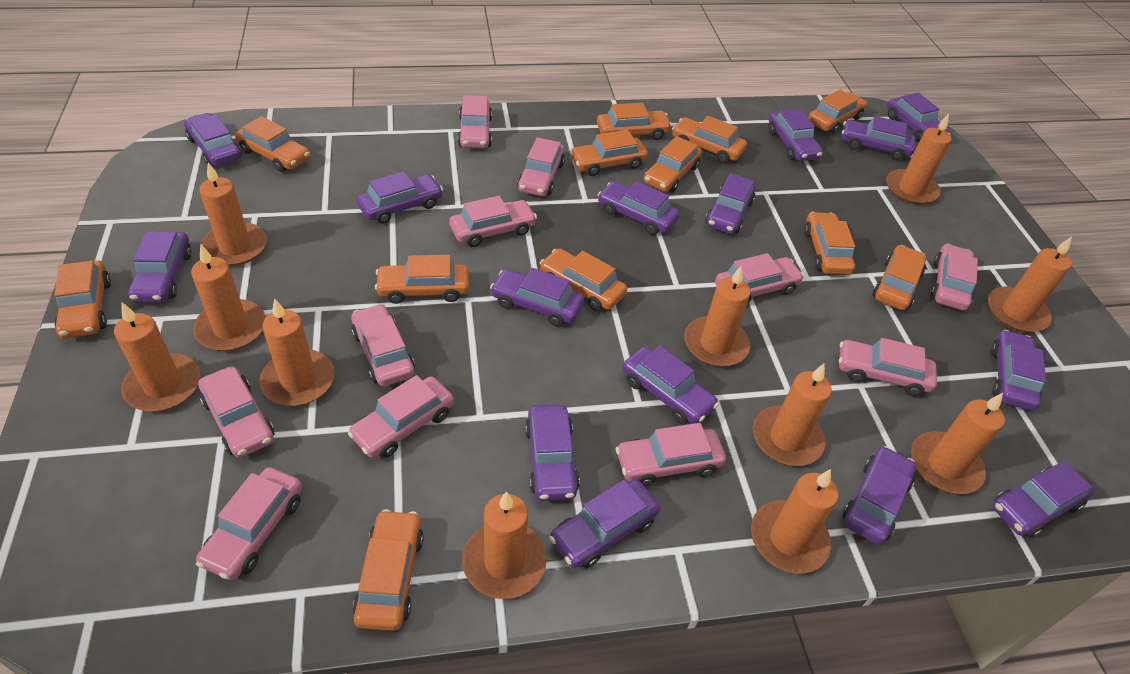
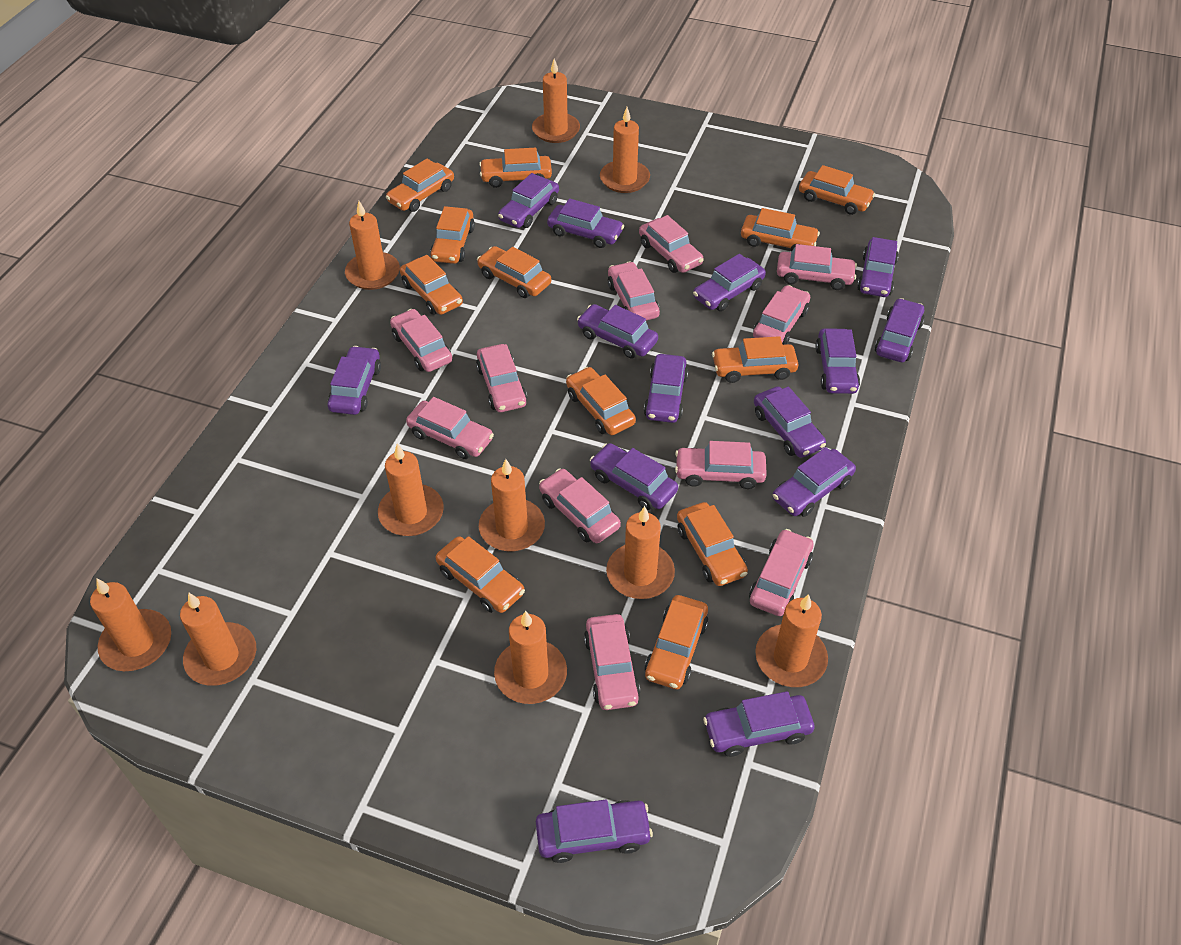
orange candle: 11 -> 10
purple car: 15 -> 14

